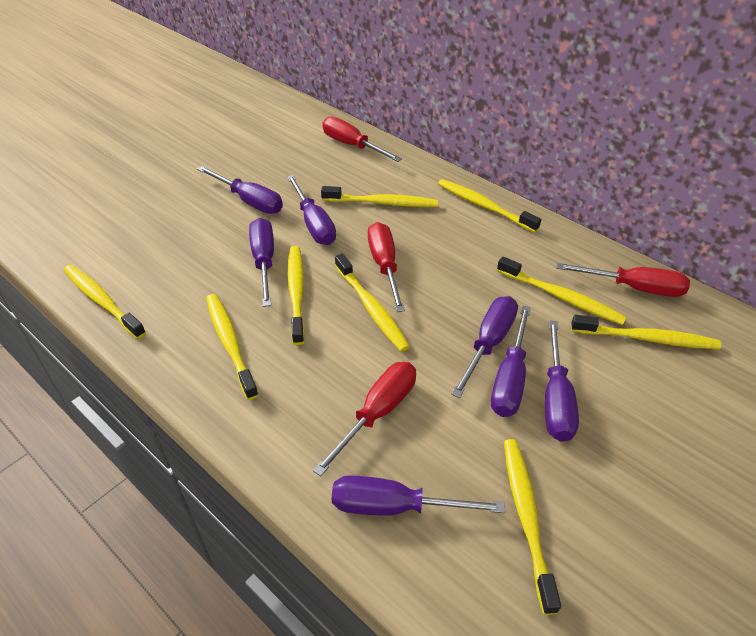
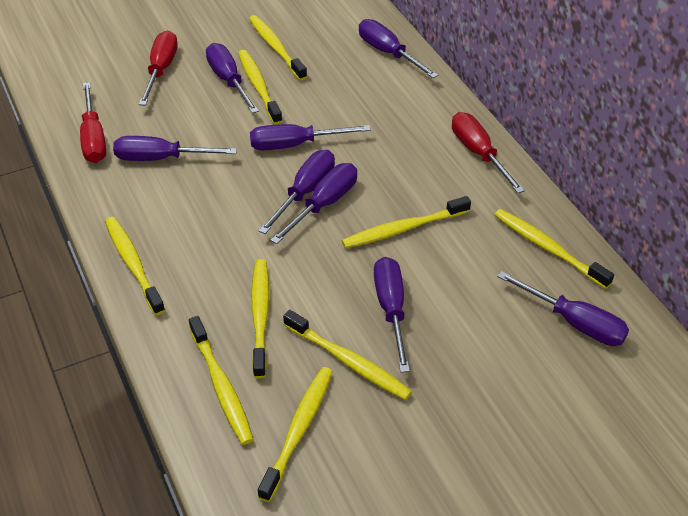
purple screwdriver: 7 -> 8
red screwdriver: 4 -> 3

